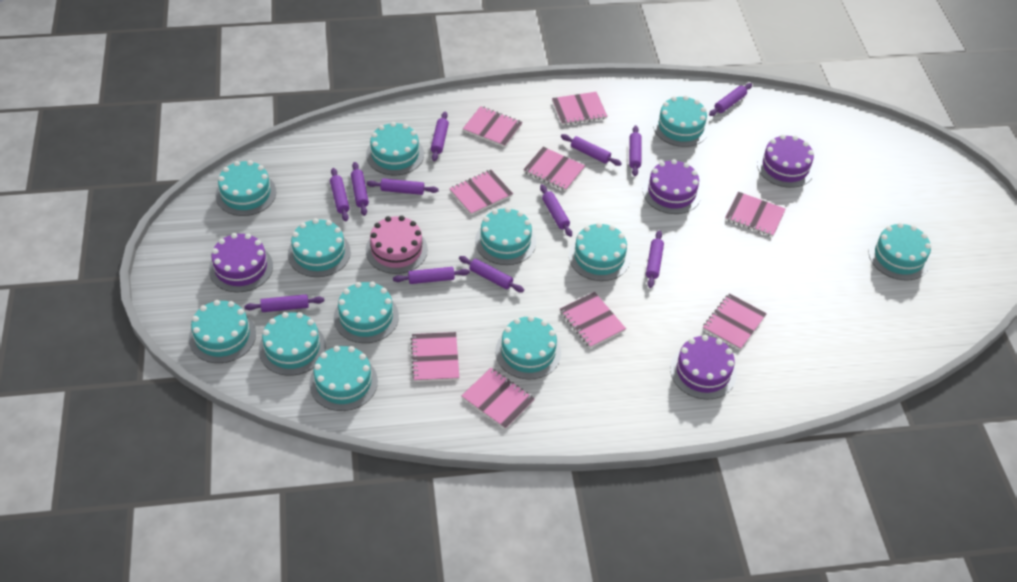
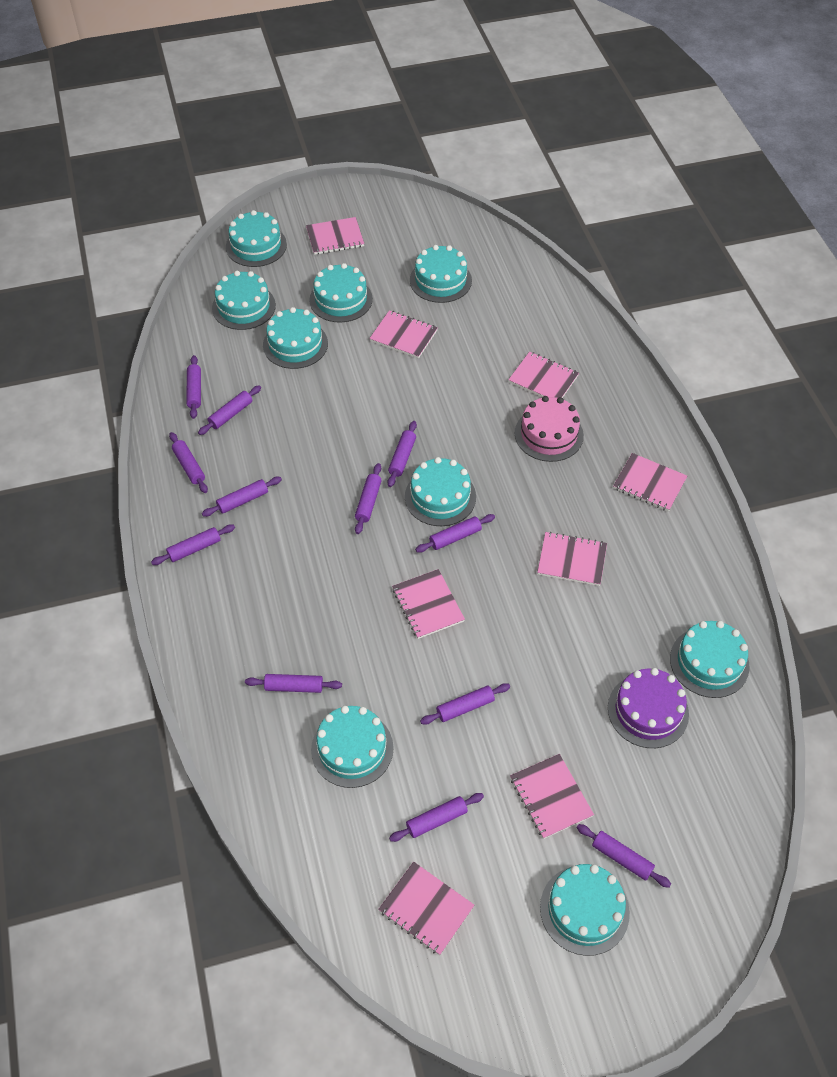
pink notebook: 9 -> 8
purple cake: 4 -> 1
turquoise cake: 12 -> 9

